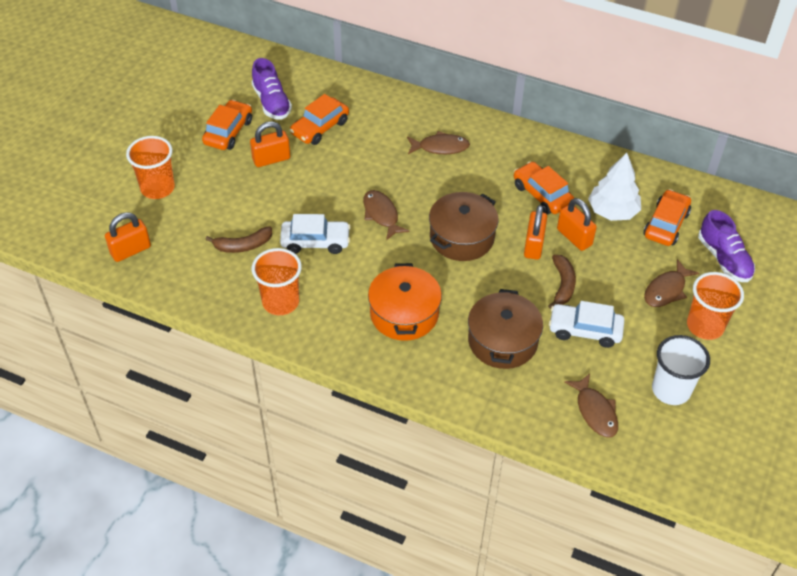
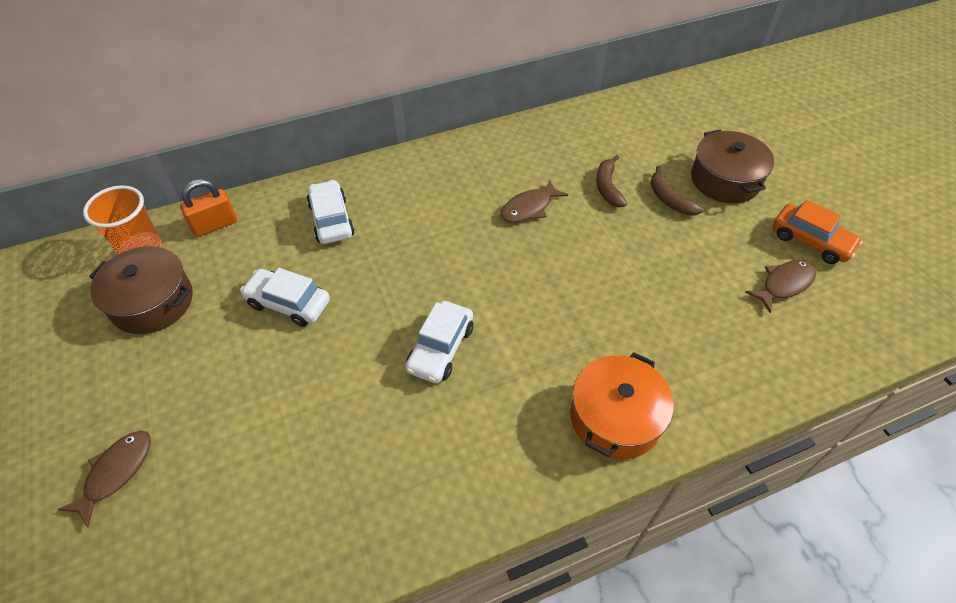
brown fish: 4 -> 3
orange car: 4 -> 1
orange cup: 3 -> 1
orange padlock: 4 -> 1
purple shoe: 2 -> 0
white car: 2 -> 3
white cup: 1 -> 0
white tree: 1 -> 0

